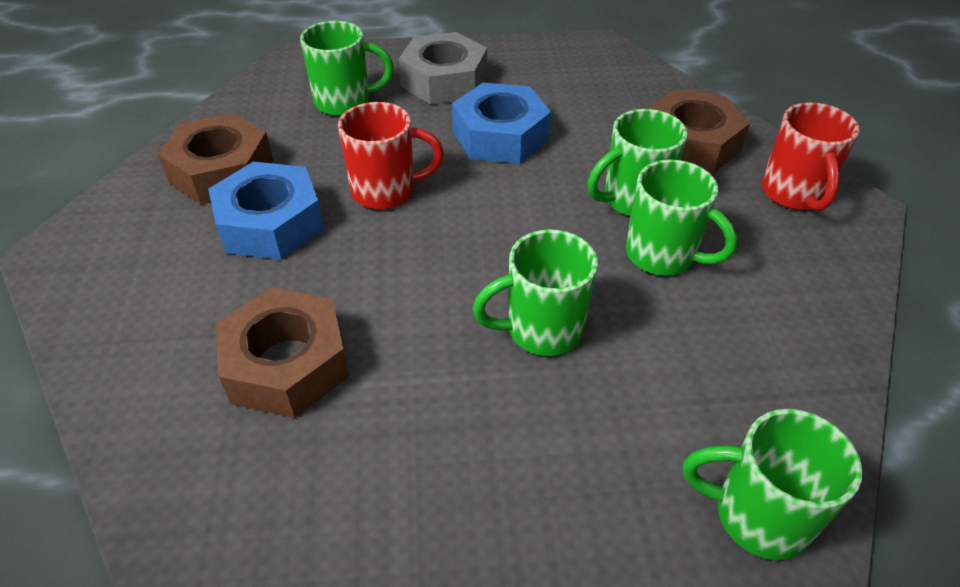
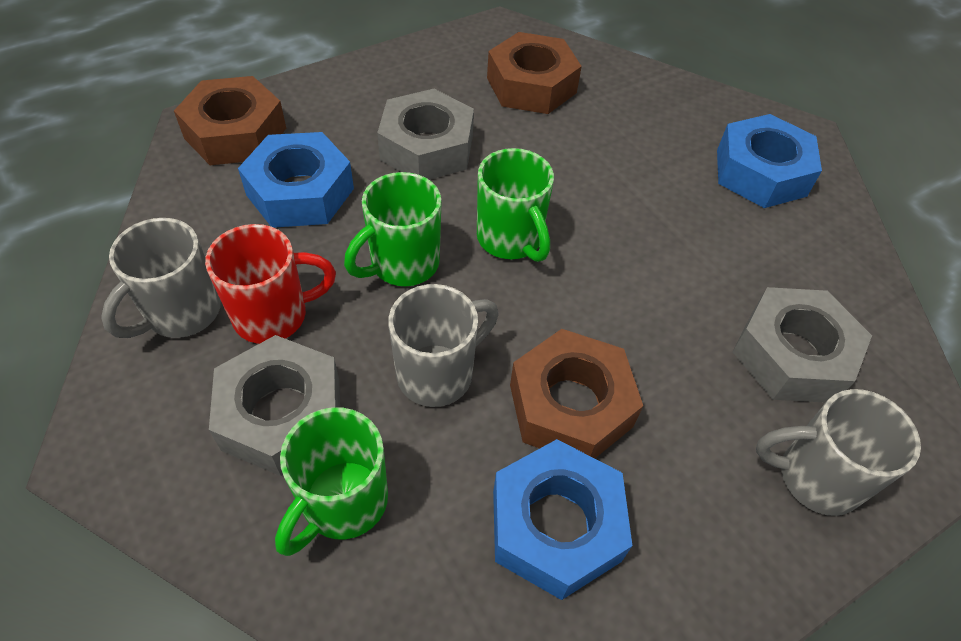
blue nut: 2 -> 3
green mug: 5 -> 3
grey mug: 0 -> 3
grey nut: 1 -> 3
red mug: 2 -> 1

